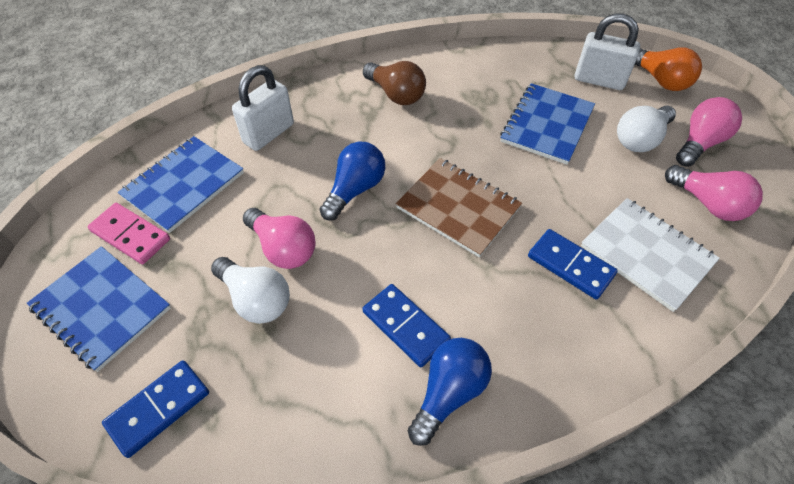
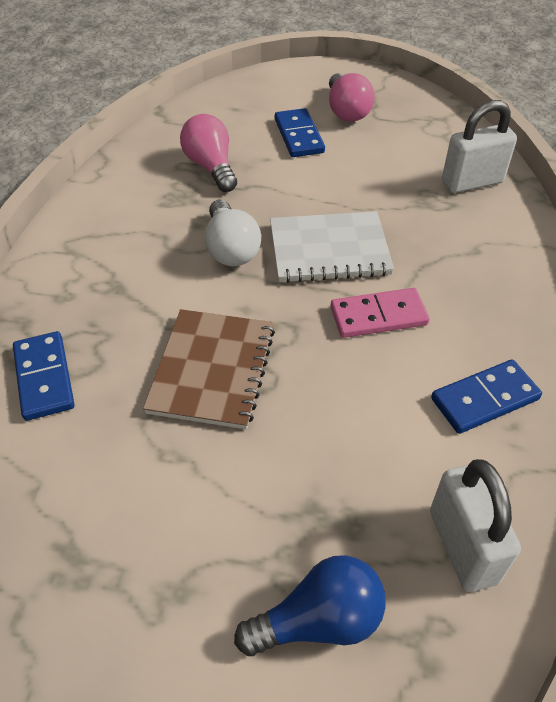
blue light bulb: 2 -> 1
blue notebook: 3 -> 0
brown light bulb: 1 -> 0
orange light bulb: 1 -> 0
pink light bulb: 3 -> 2
white light bulb: 2 -> 1

